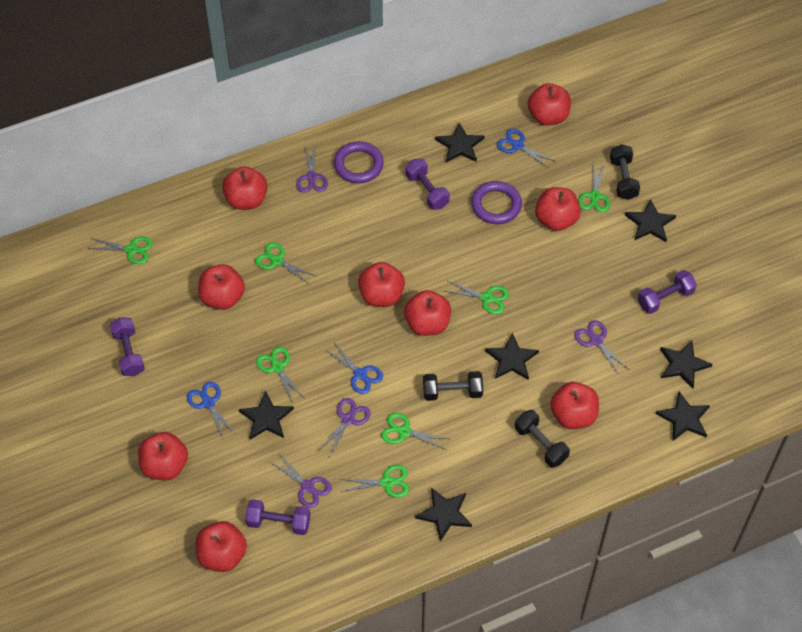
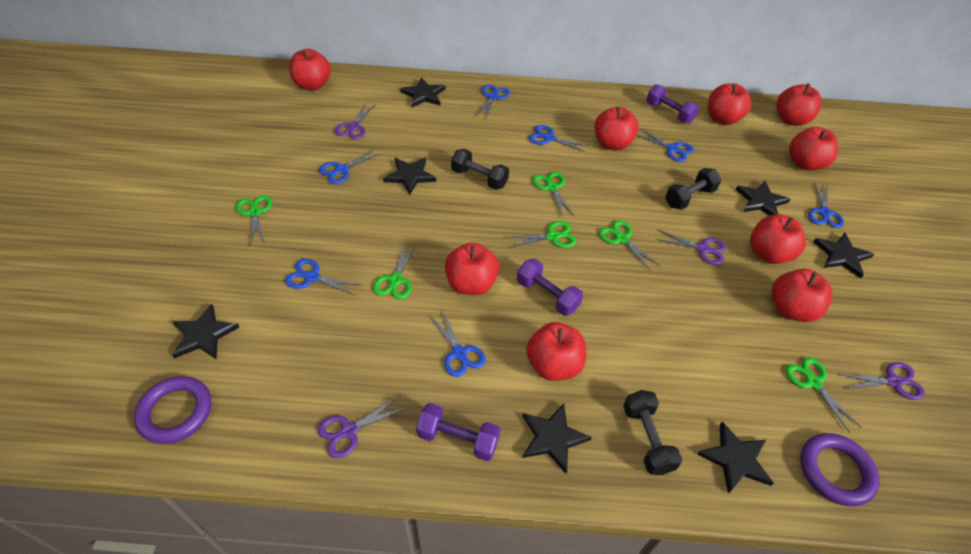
blue scissors: 3 -> 7
green scissors: 7 -> 6
purple dumbbell: 4 -> 3

